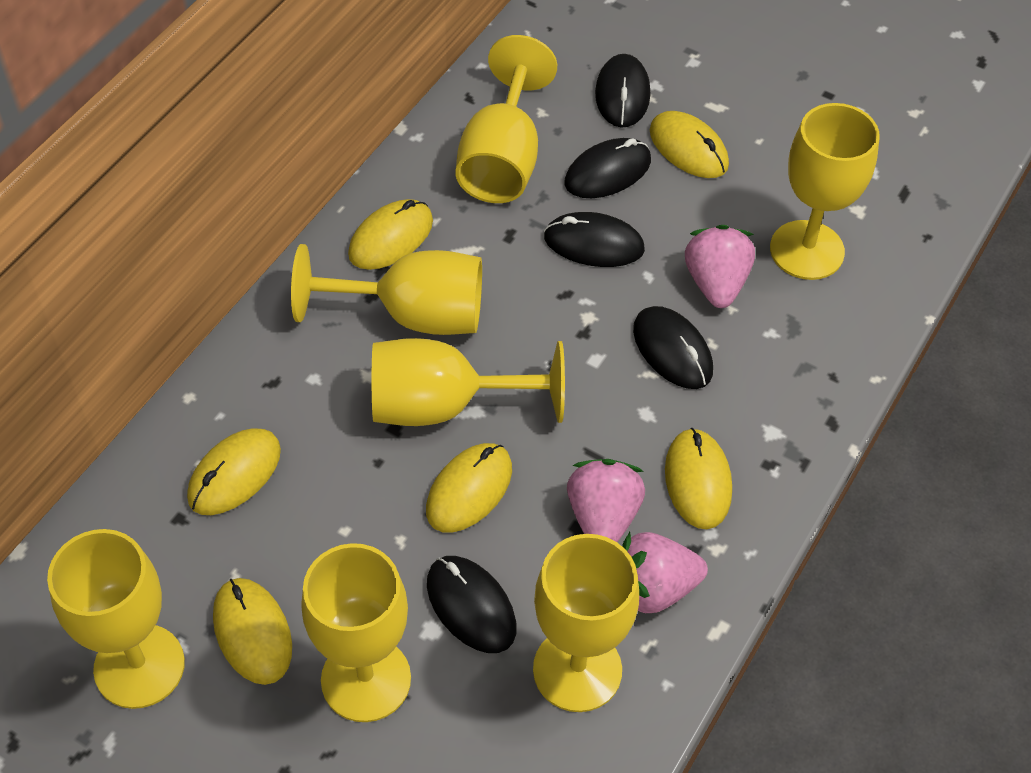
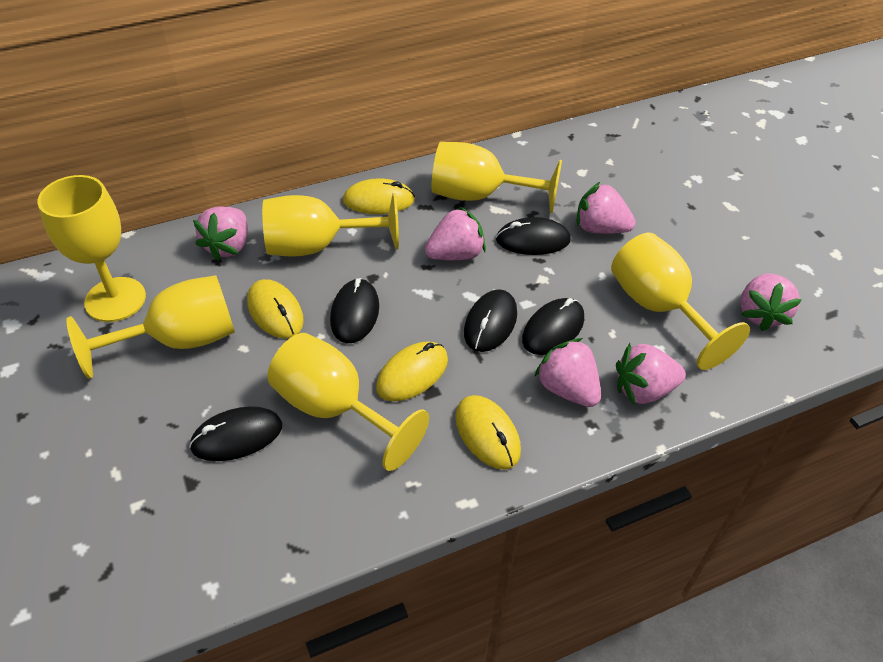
pink strawberry: 3 -> 6
yellow goblet: 7 -> 6
yellow mouse: 6 -> 4

